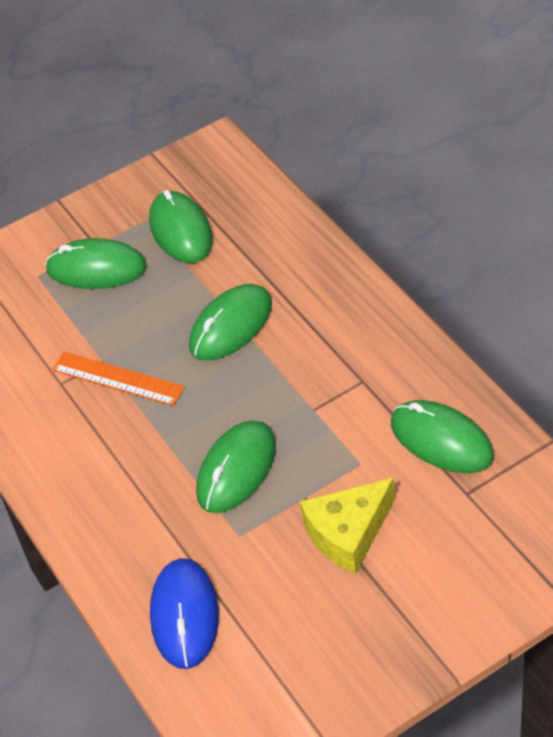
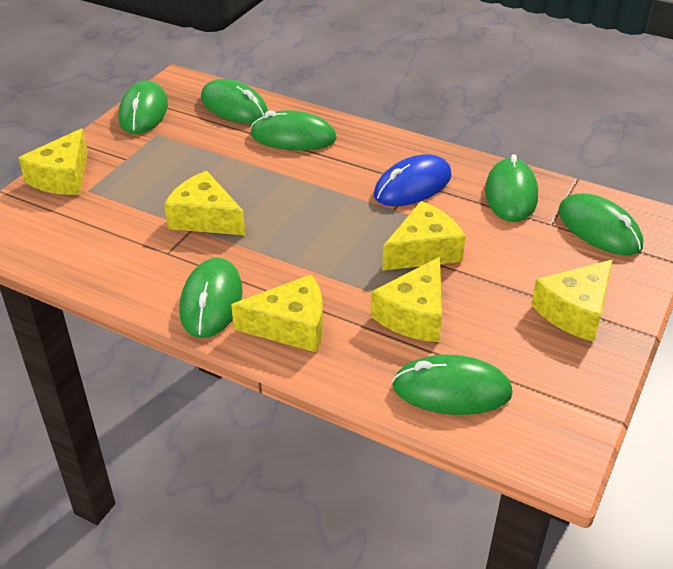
green mouse: 5 -> 7
orange ruler: 1 -> 0
yellow cheese: 1 -> 6

